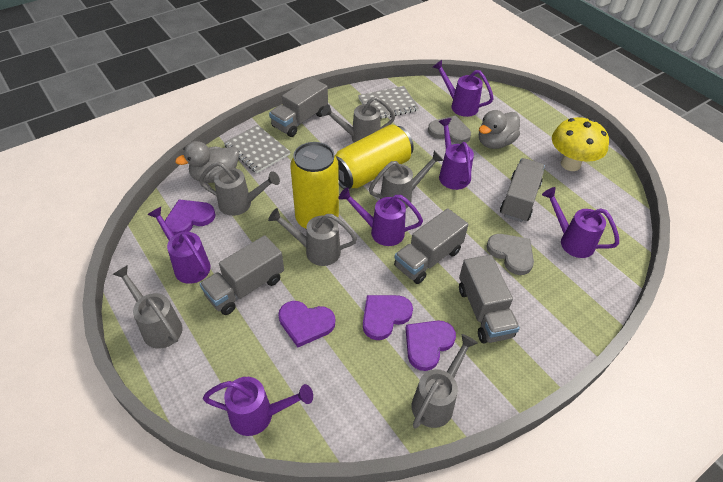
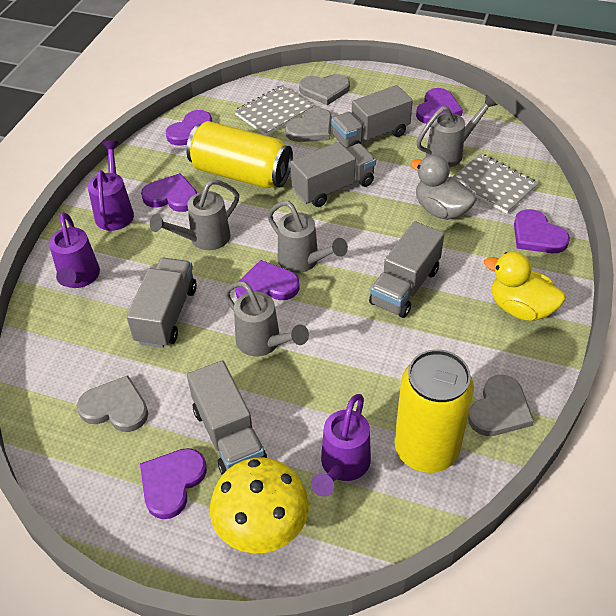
grey duck: 2 -> 1
grey heart: 2 -> 4
grey watering can: 6 -> 4
purple heart: 4 -> 6
purple watering can: 6 -> 3
yellow duck: 0 -> 1

